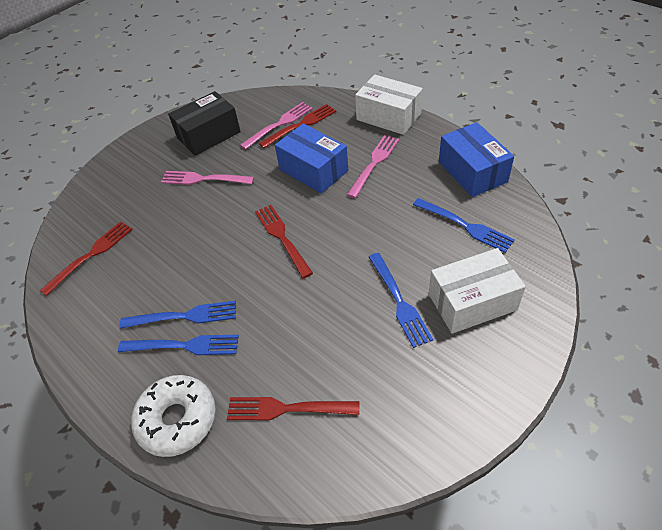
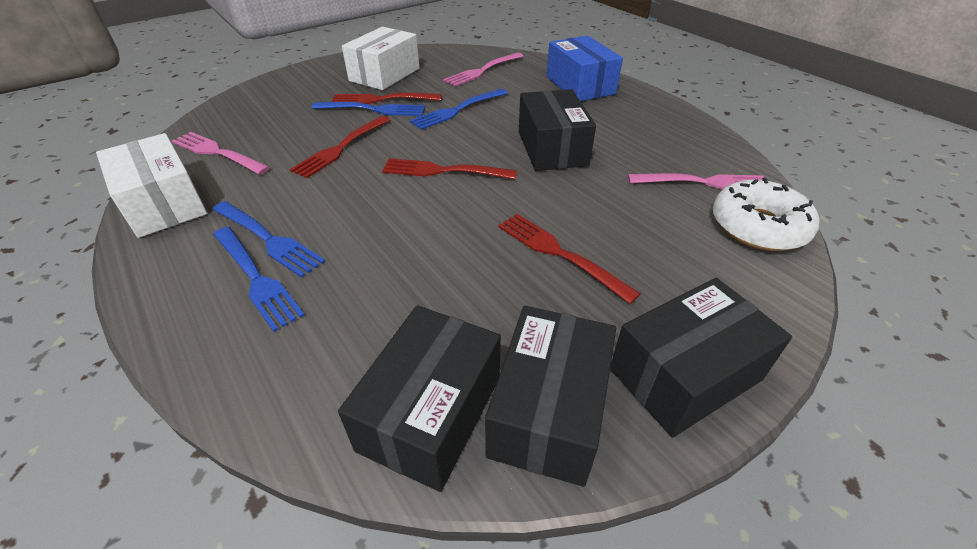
black box: 1 -> 4
blue box: 2 -> 1

